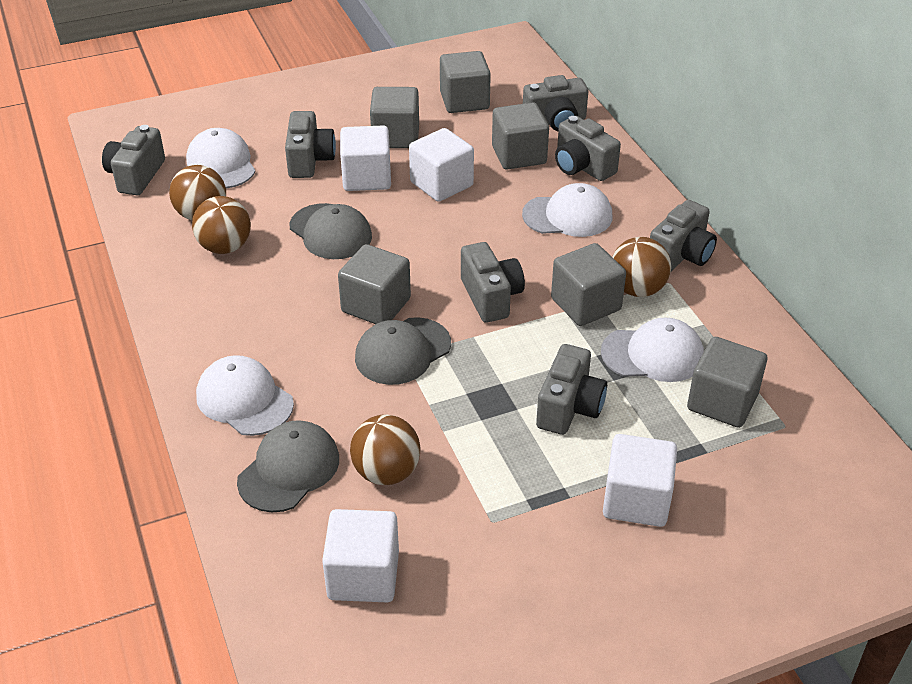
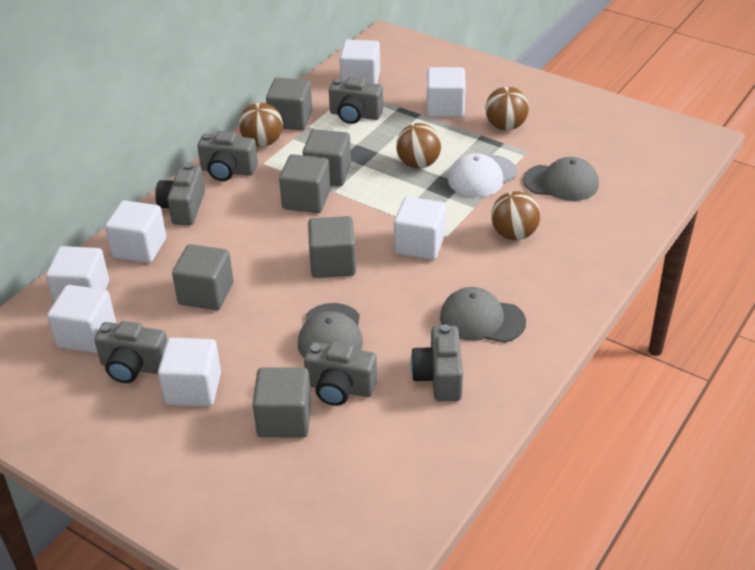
grey camera: 7 -> 6
white cap: 4 -> 1
white cube: 4 -> 7

